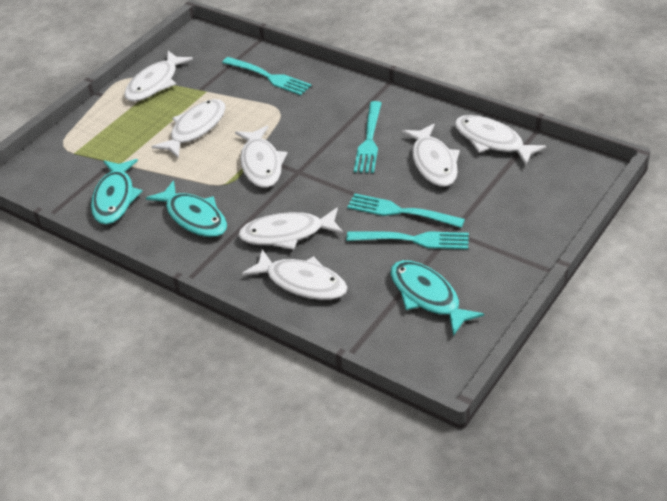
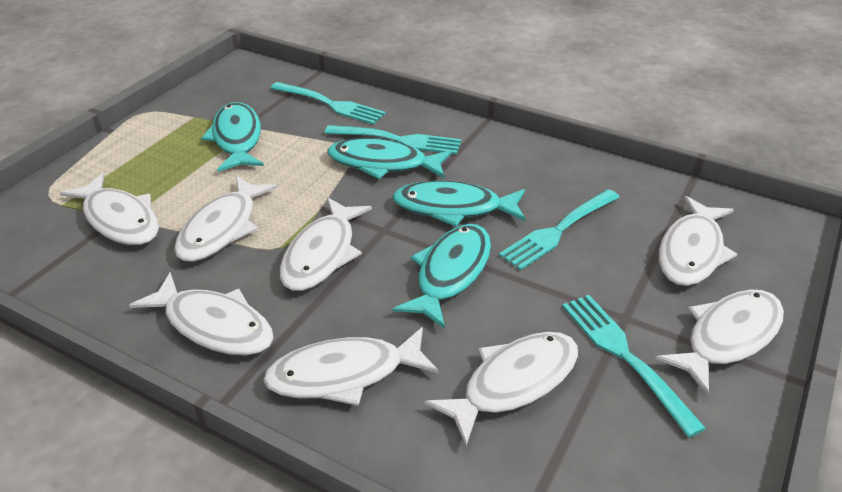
turquoise fish: 3 -> 4
white fish: 7 -> 8

